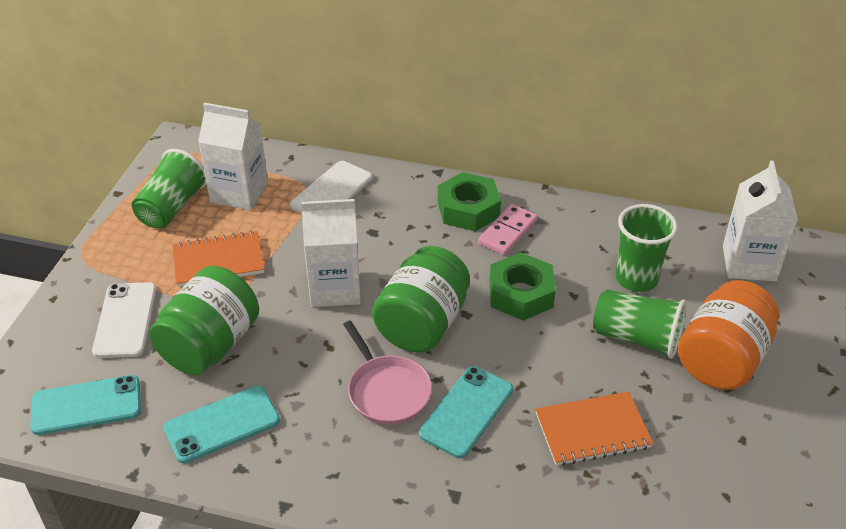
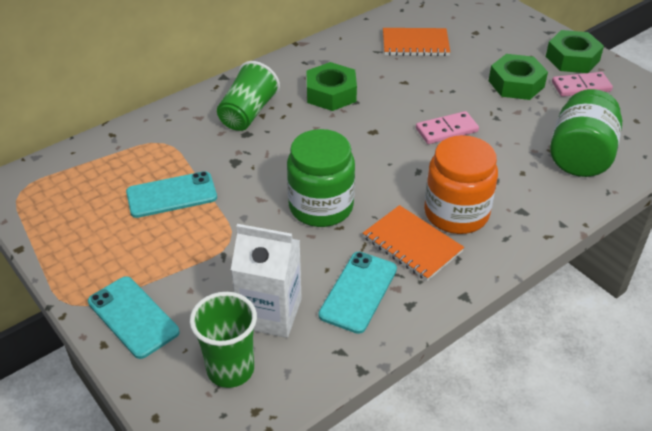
green cup: 3 -> 2
green nut: 2 -> 3
pink domino: 1 -> 2
pink pan: 1 -> 0
white carton: 3 -> 1
white phone: 2 -> 0

